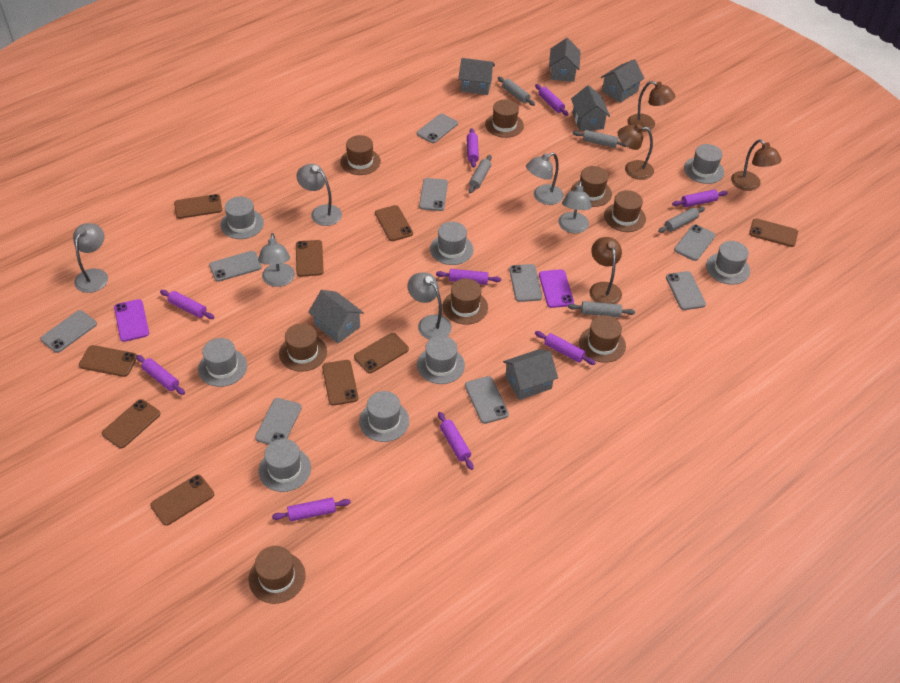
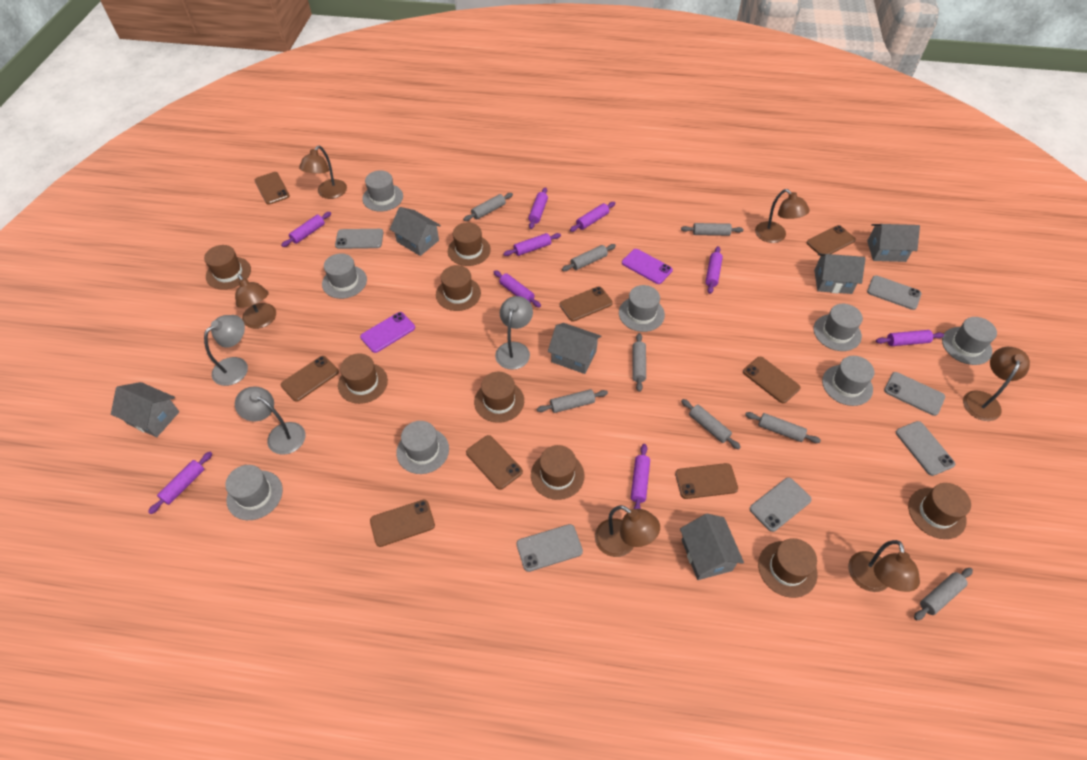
brown lamp: 4 -> 6
brown phone: 9 -> 8
grey lamp: 6 -> 3
grey phone: 9 -> 6
grey rolling pin: 5 -> 8

